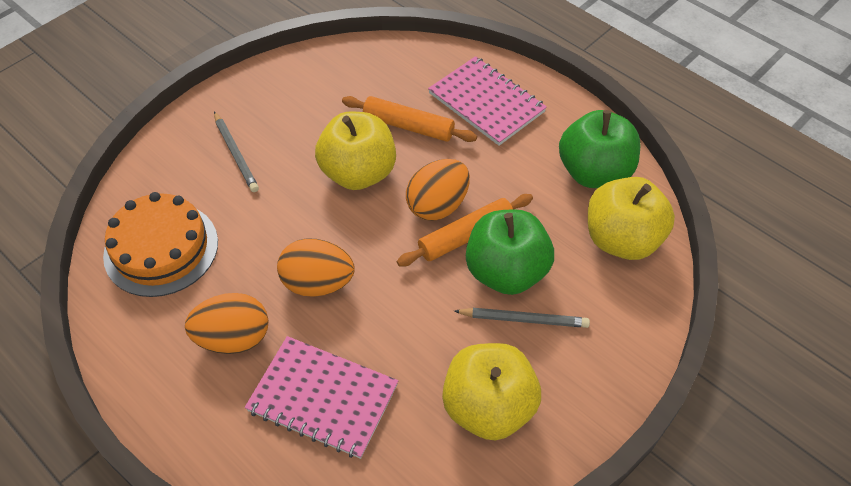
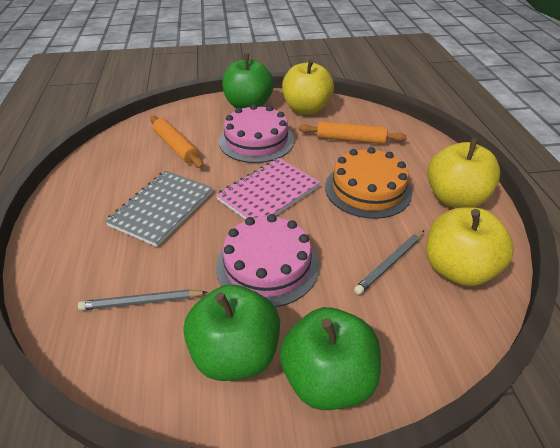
green apple: 2 -> 3
grey notebook: 0 -> 1
orange egg: 3 -> 0
pink cake: 0 -> 2
pink notebook: 2 -> 1

